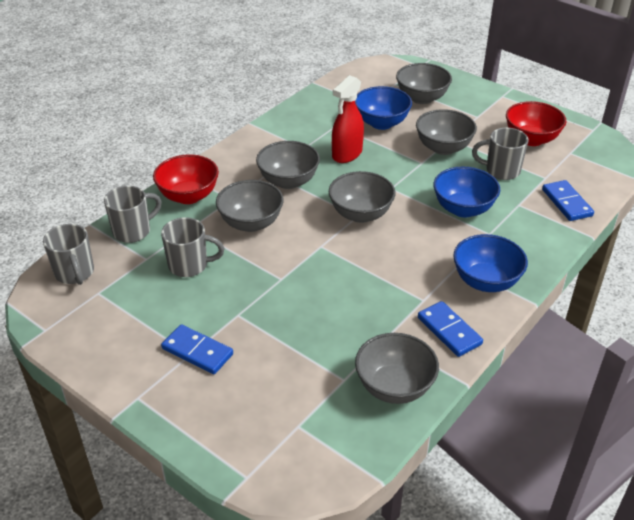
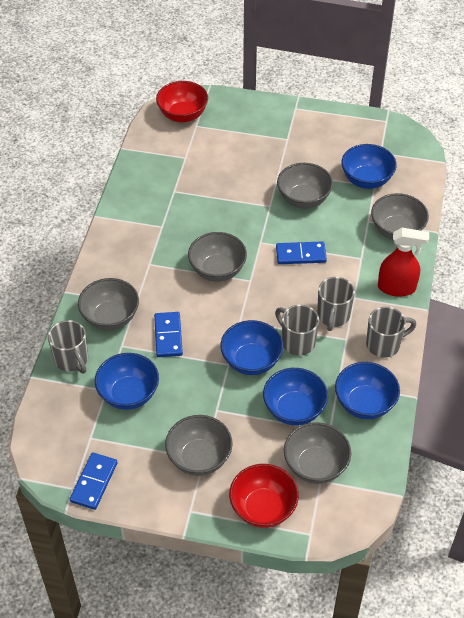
blue bowl: 3 -> 5

